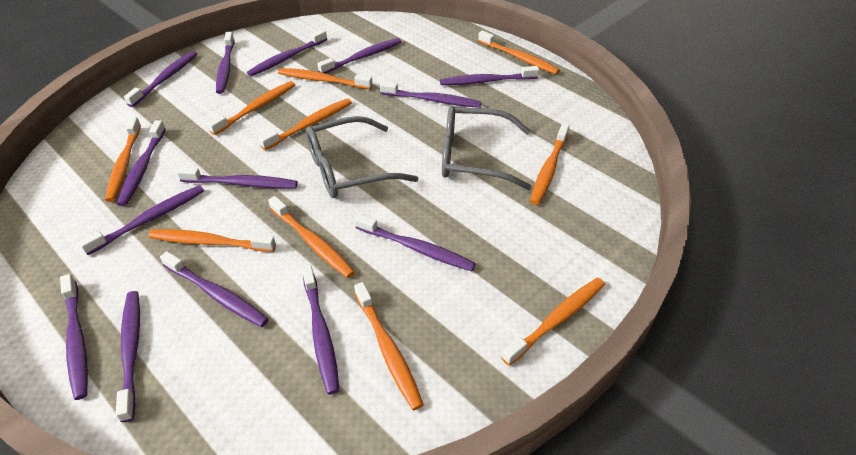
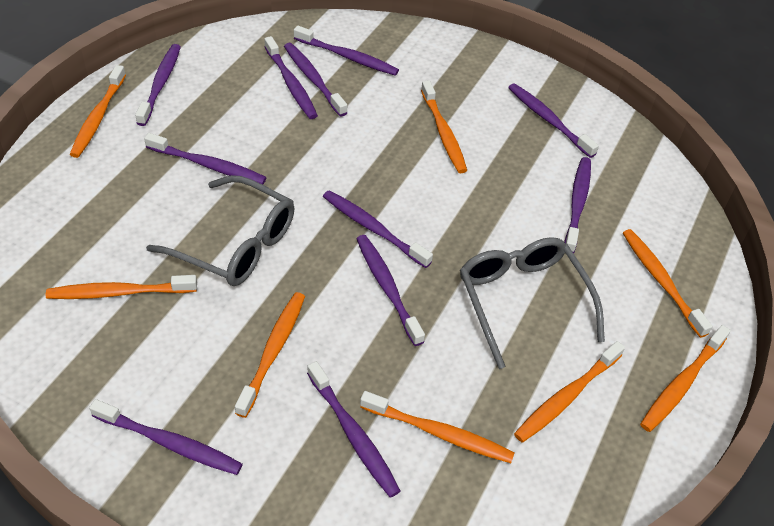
orange toothbrush: 10 -> 8
purple toothbrush: 14 -> 11

